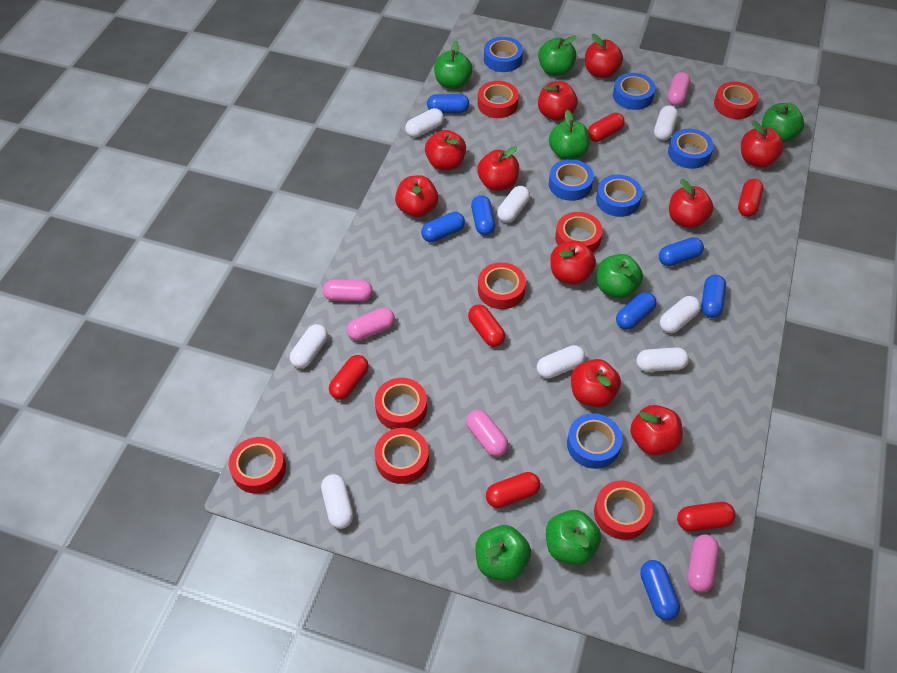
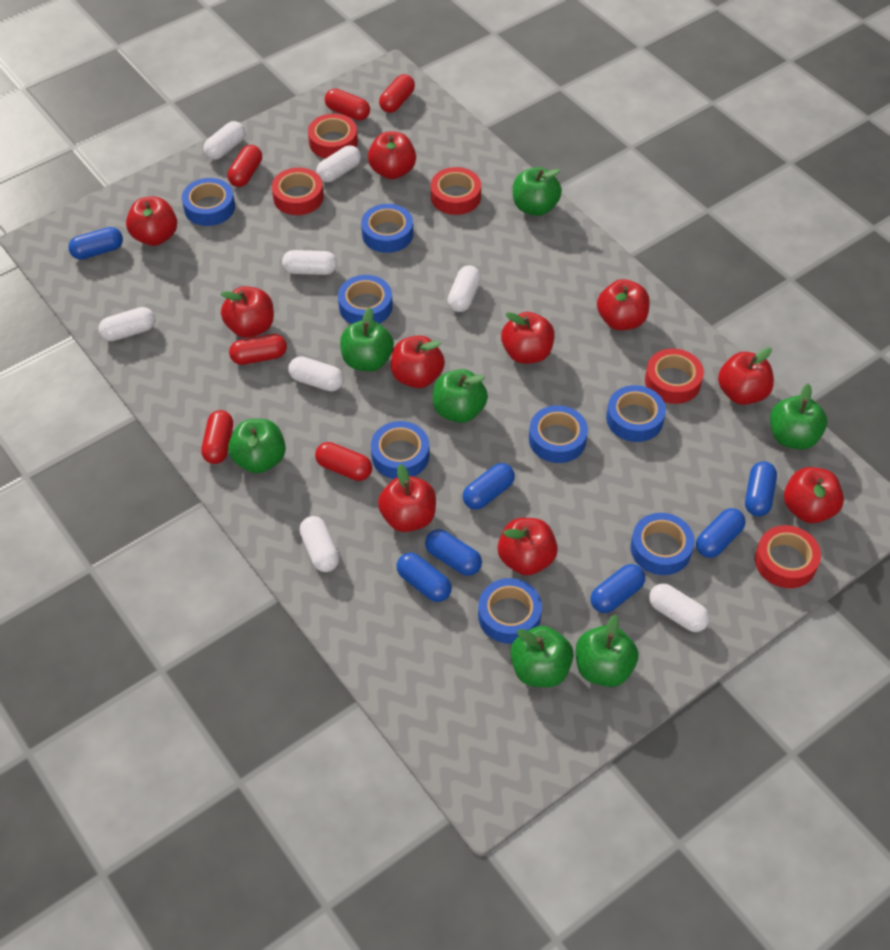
blue tape: 6 -> 8
pink capsule: 5 -> 0
red tape: 8 -> 5

